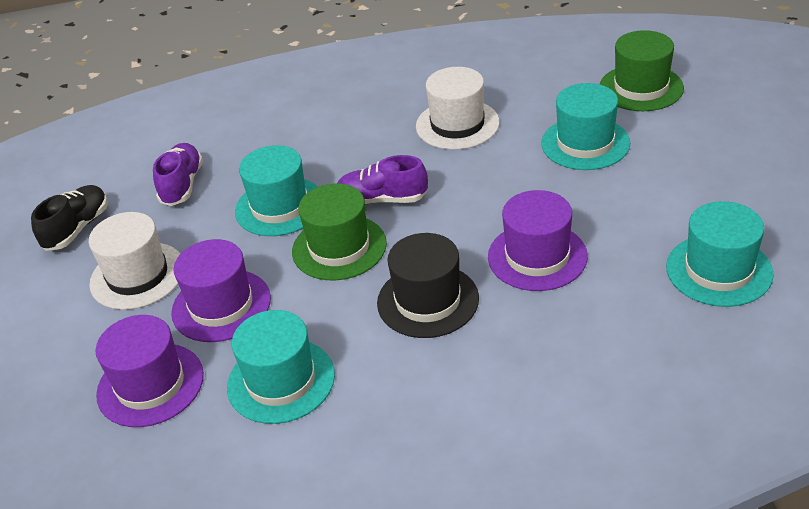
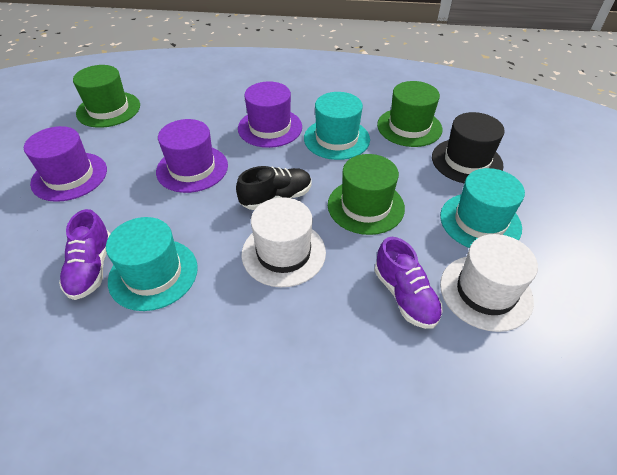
green hat: 2 -> 3
turquoise hat: 4 -> 3

